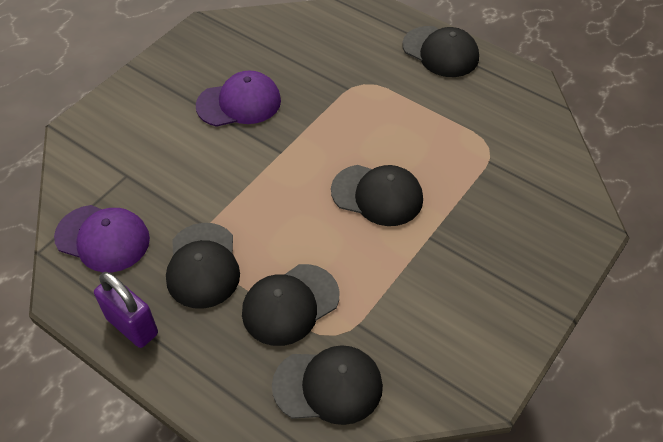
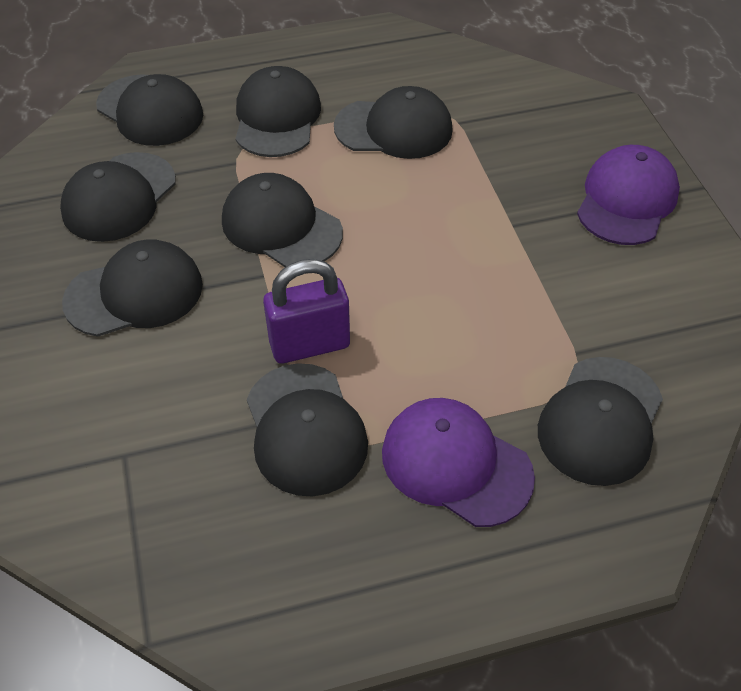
black cap: 5 -> 8

